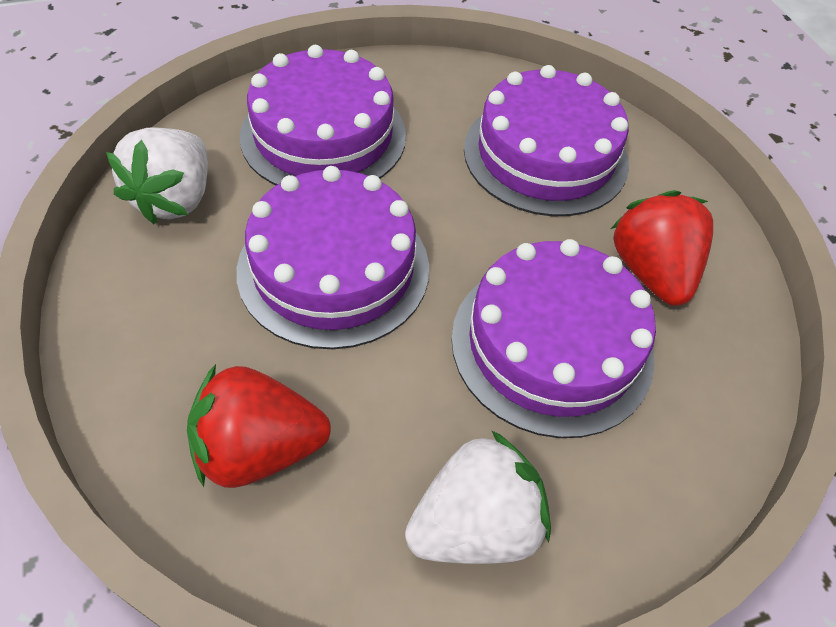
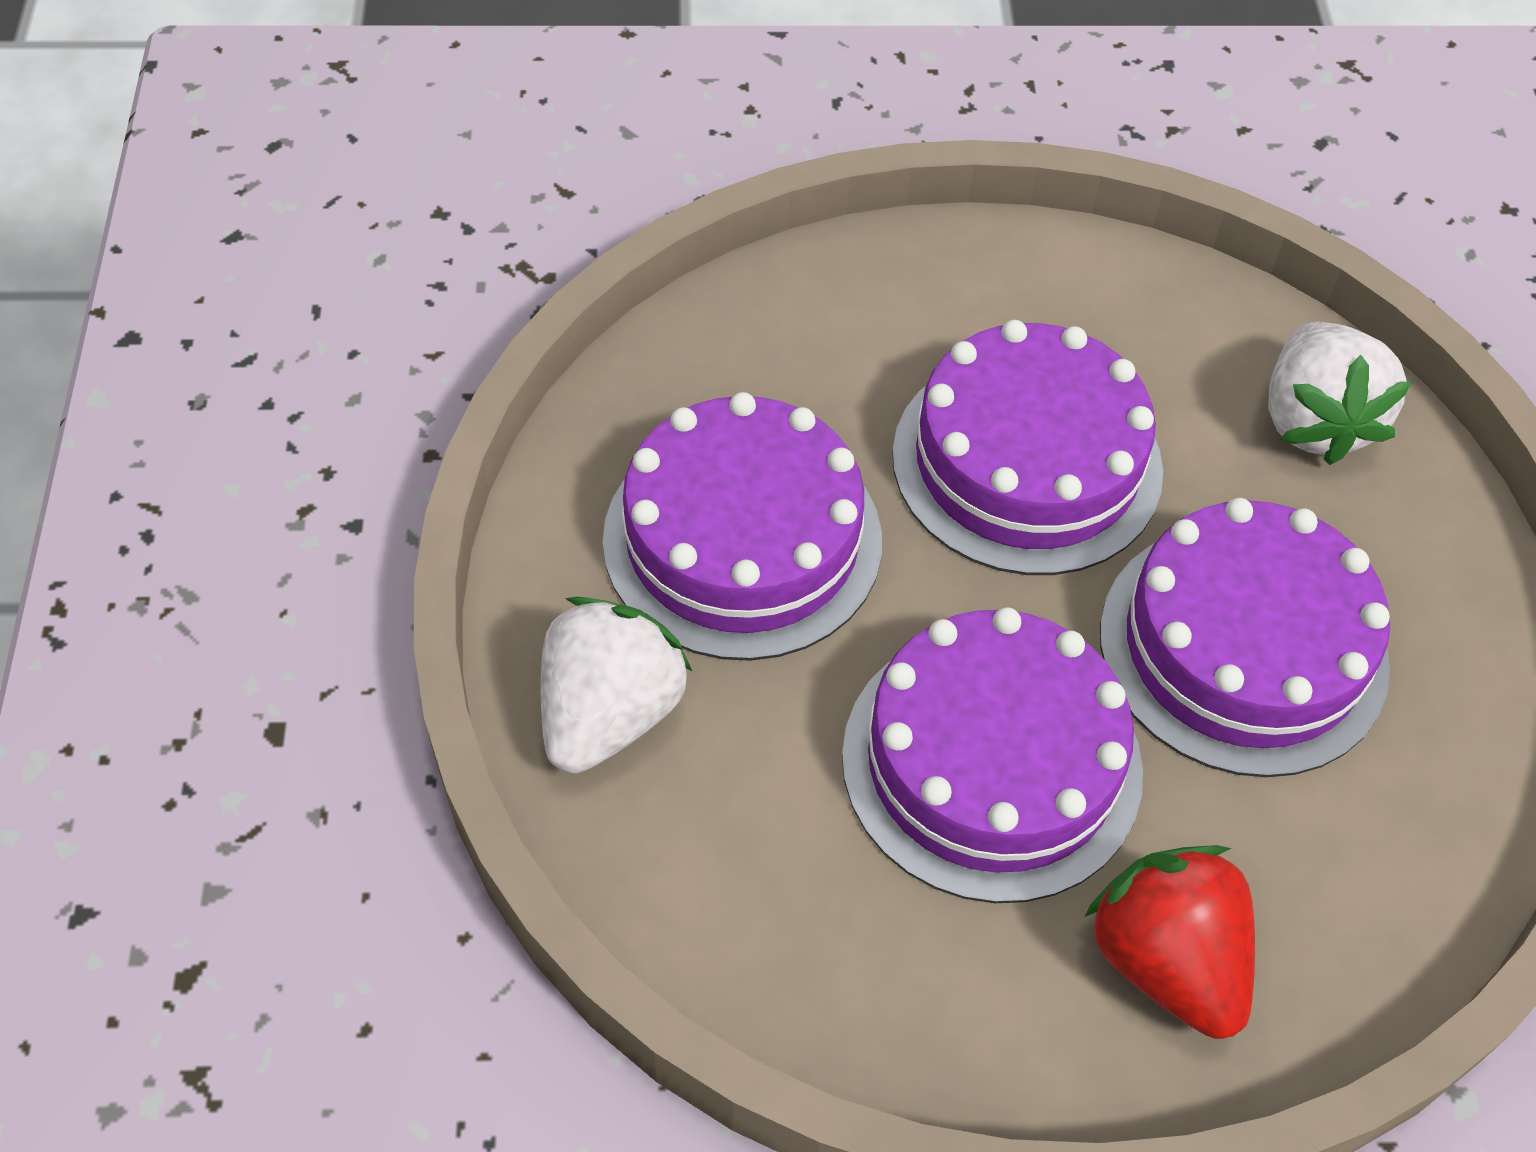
red strawberry: 2 -> 1

